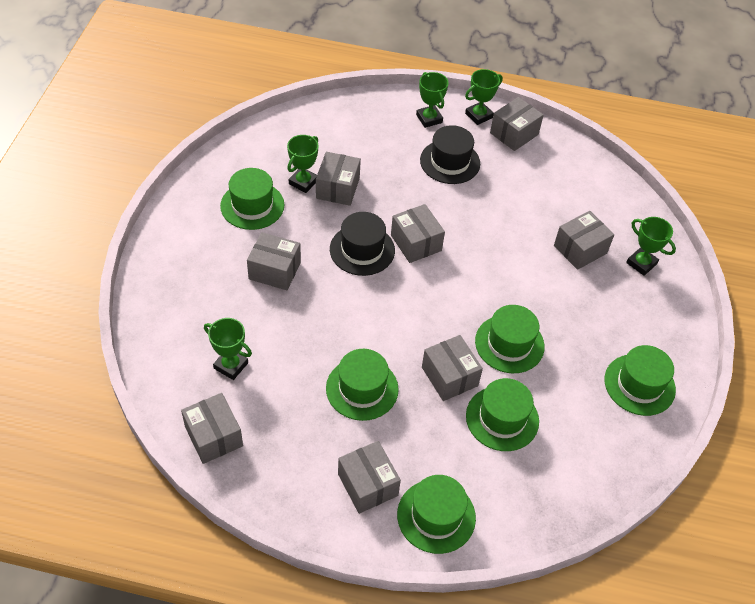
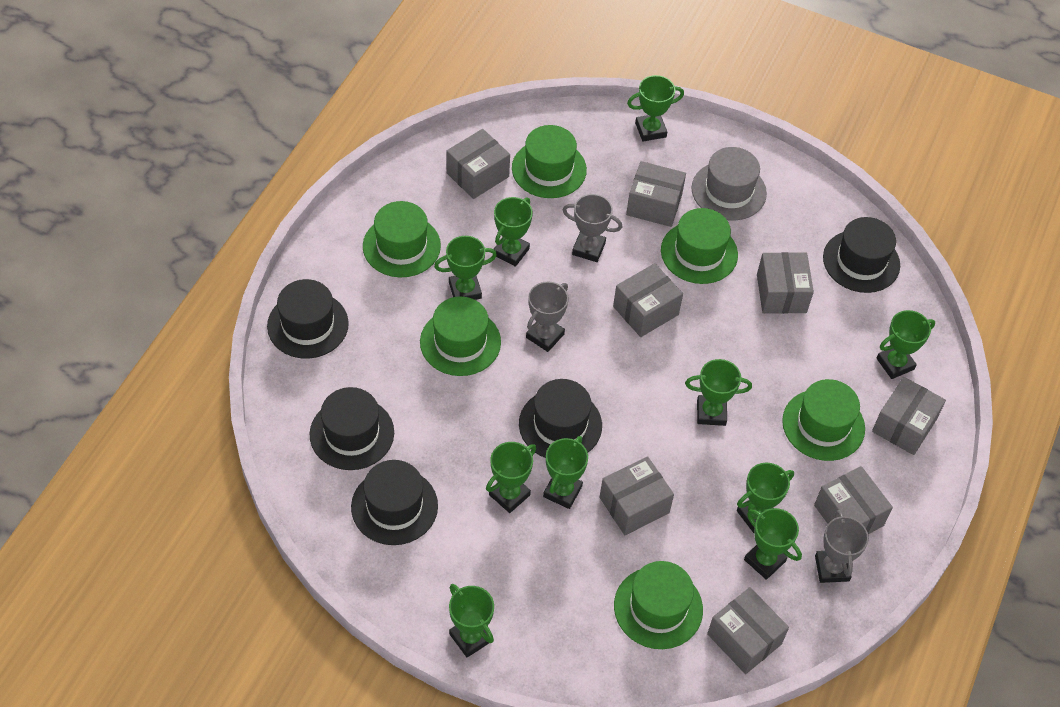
black hat: 2 -> 5
green trophy: 5 -> 10
grey hat: 0 -> 1
grey trophy: 0 -> 3

